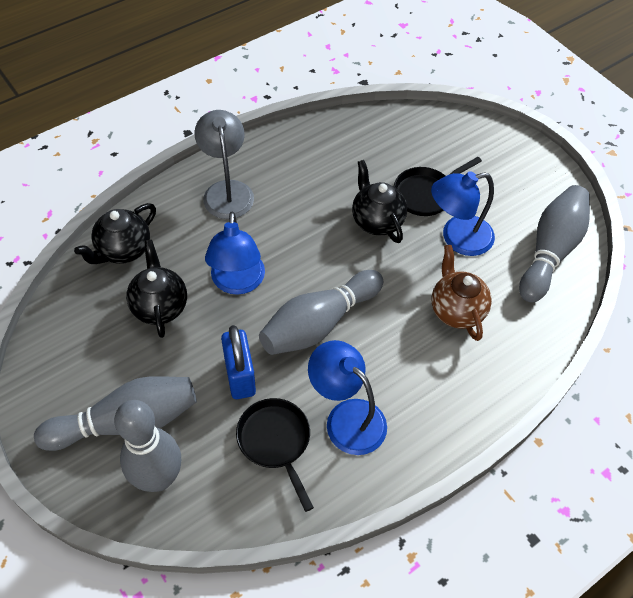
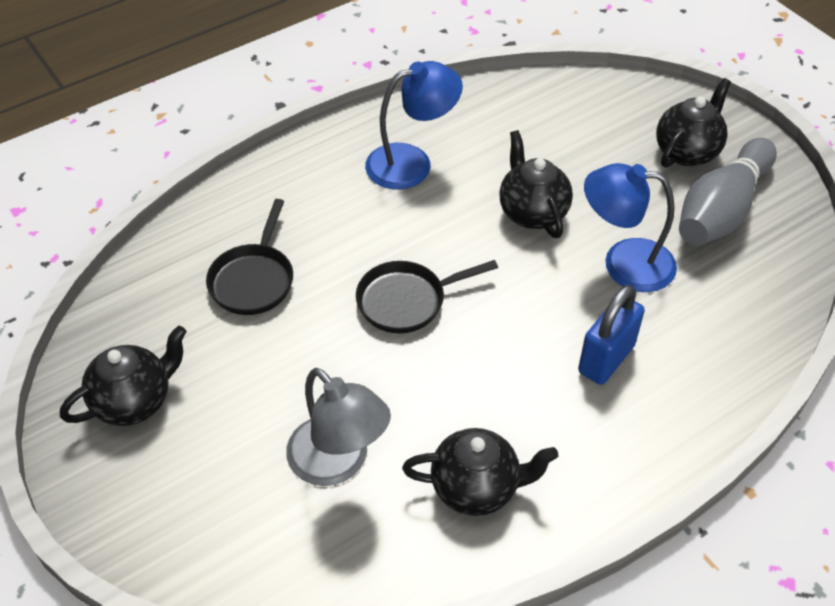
black teapot: 3 -> 4
blue lamp: 3 -> 2
brown teapot: 1 -> 0
grey bowling pin: 4 -> 1

